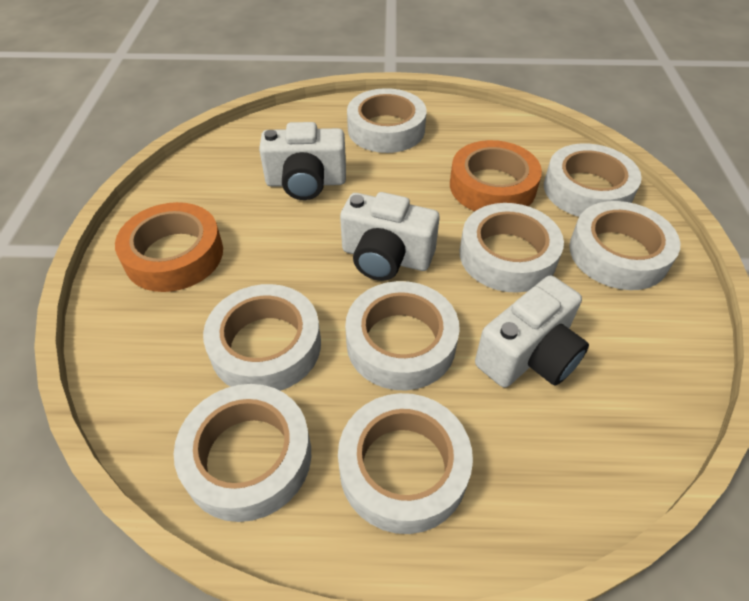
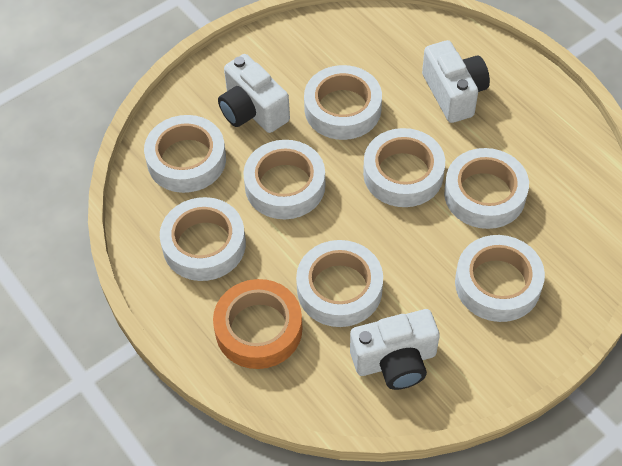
orange tape: 2 -> 1

